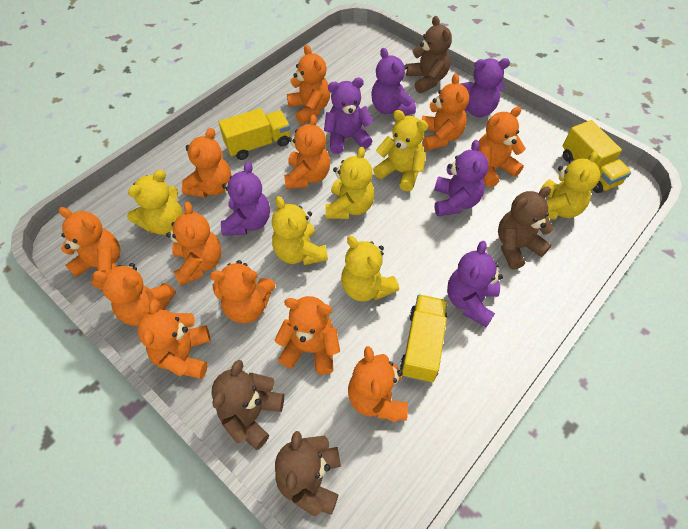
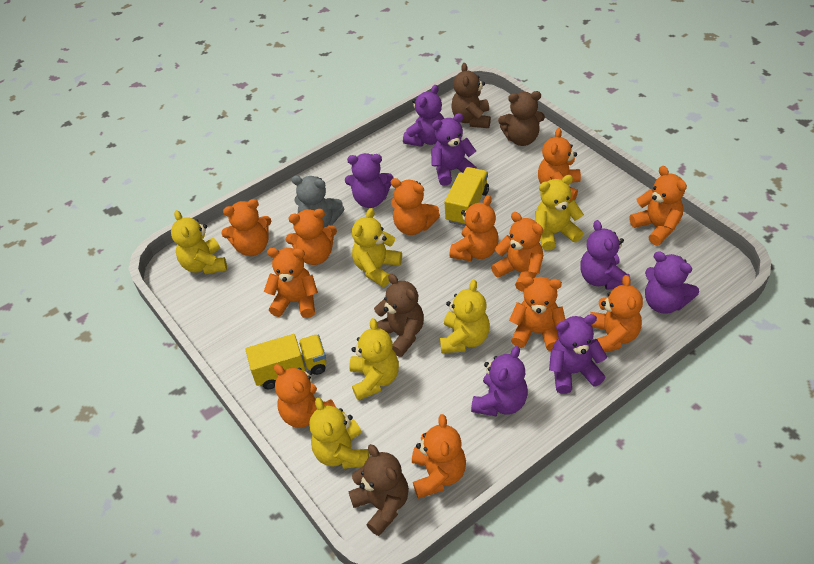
grey teddy bear: 0 -> 1
purple teddy bear: 6 -> 7
yellow truck: 3 -> 2

